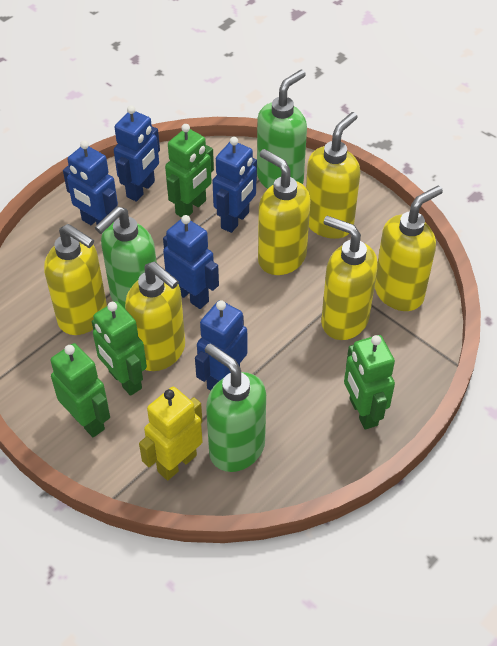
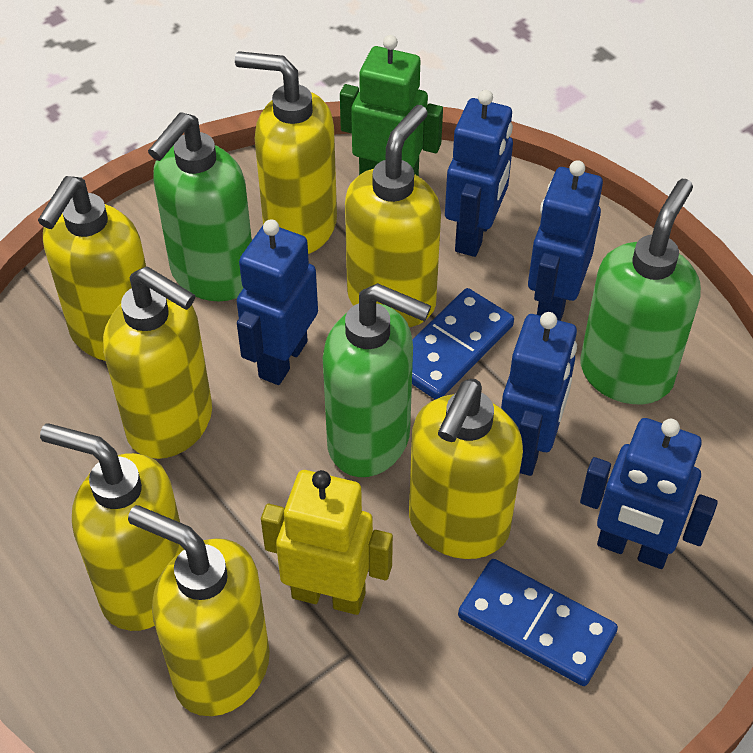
blue domino: 0 -> 2
green robot: 4 -> 1
yellow soap dispenser: 6 -> 7

